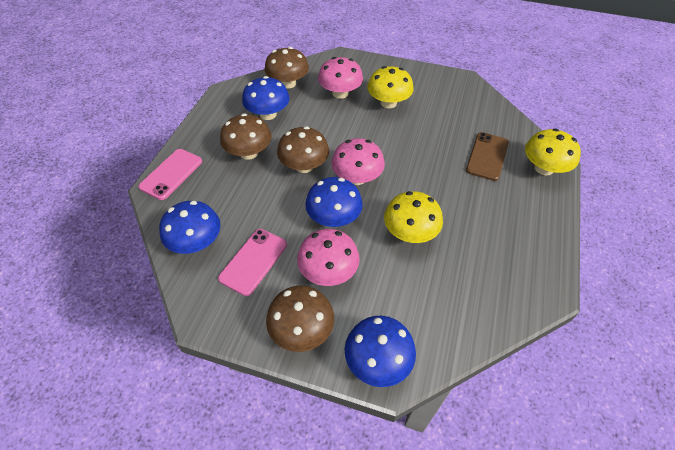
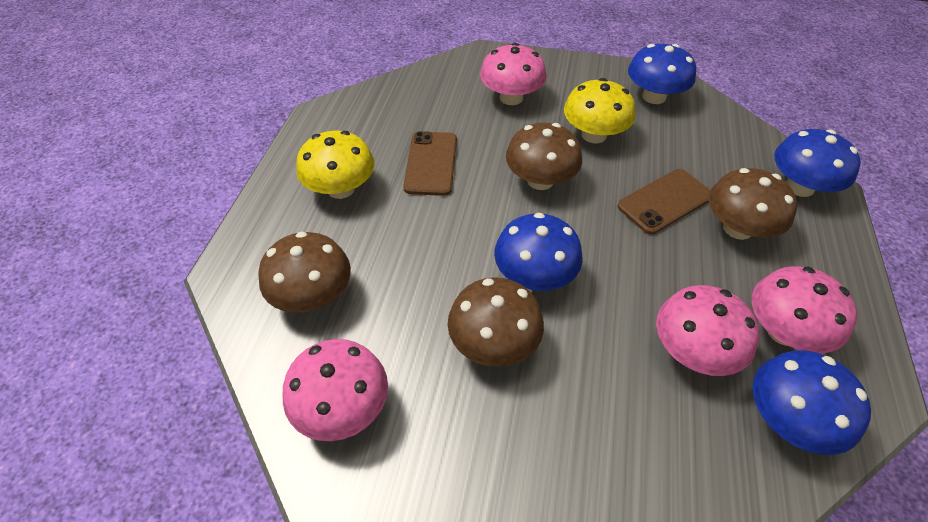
brown phone: 1 -> 2
pink mushroom: 3 -> 4
pink phone: 2 -> 0
yellow mushroom: 3 -> 2

